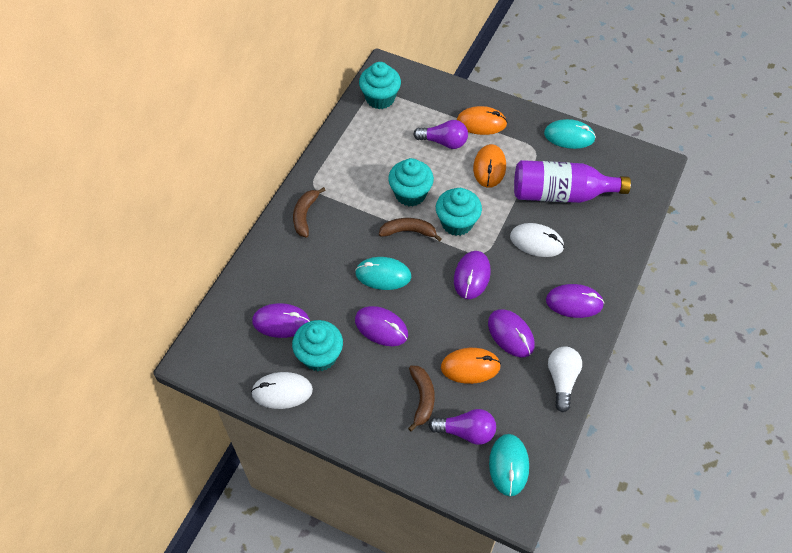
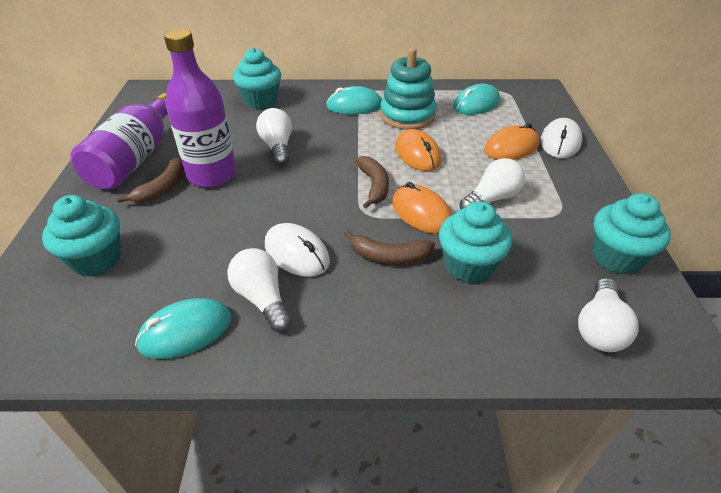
purple bottle: 1 -> 2
purple light bulb: 2 -> 0
purple mouse: 5 -> 0
turquoise stacking toy: 0 -> 1
white light bulb: 1 -> 4

